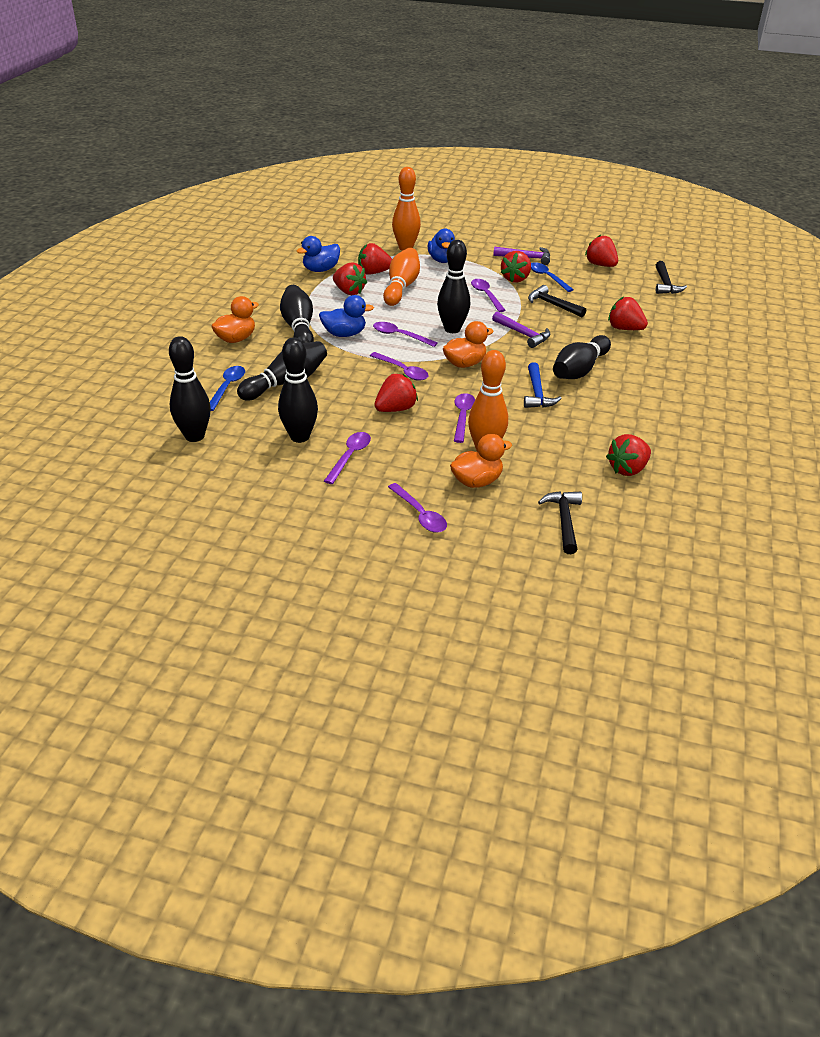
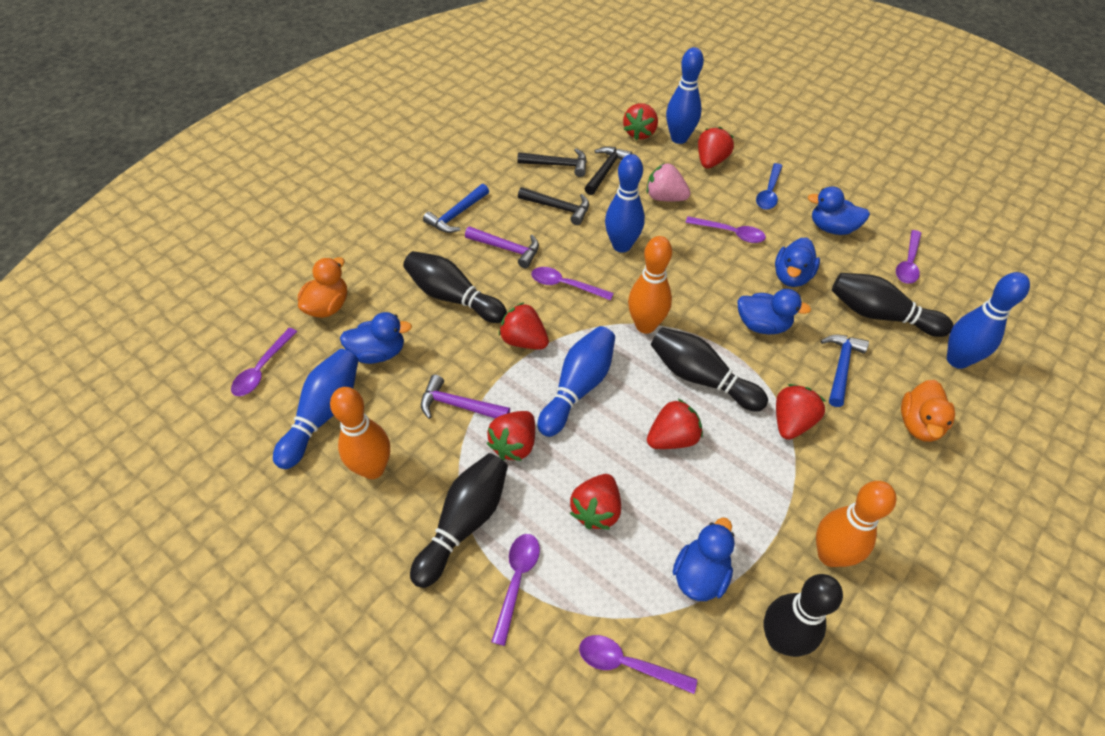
black bowling pin: 6 -> 5
blue bowling pin: 0 -> 5
blue duck: 3 -> 5
blue hammer: 1 -> 2
blue spoon: 2 -> 1
orange duck: 3 -> 2
pink strawberry: 0 -> 1

